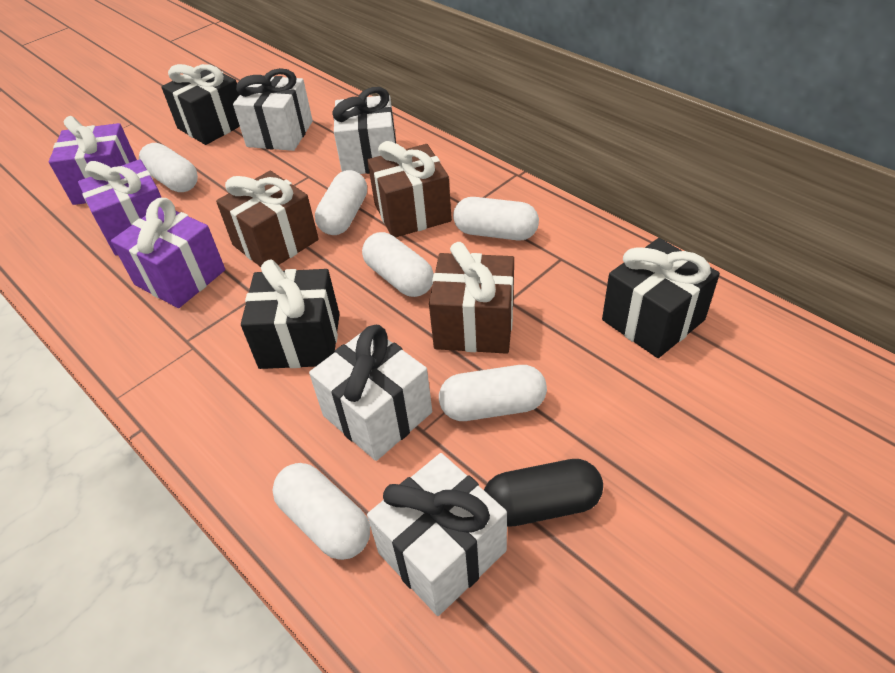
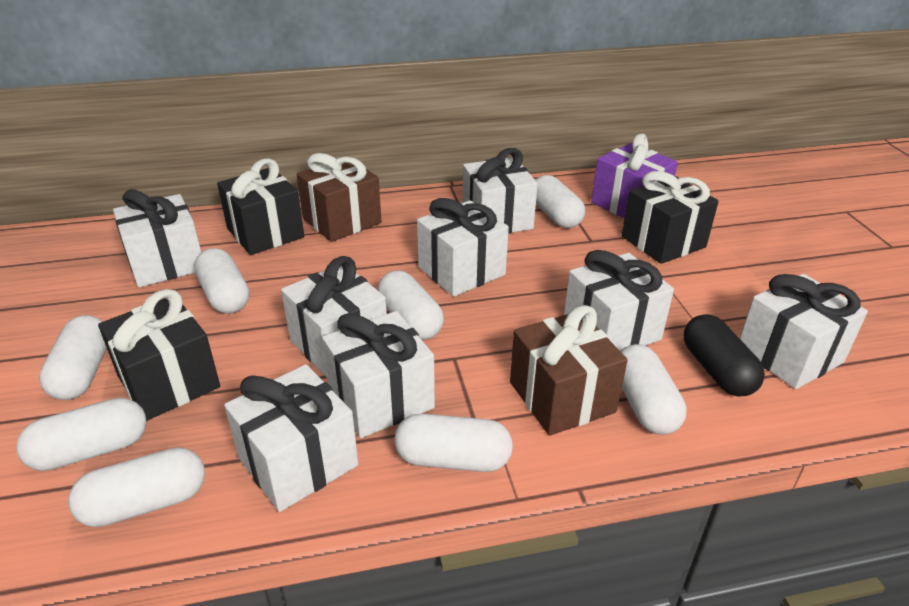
brown gift: 3 -> 2
purple gift: 3 -> 1
white capsule: 6 -> 8
white gift: 4 -> 8

